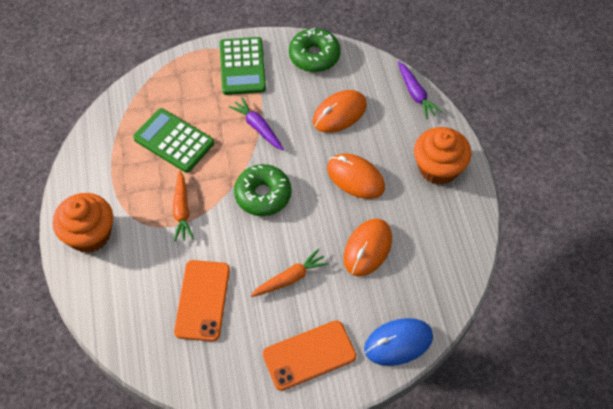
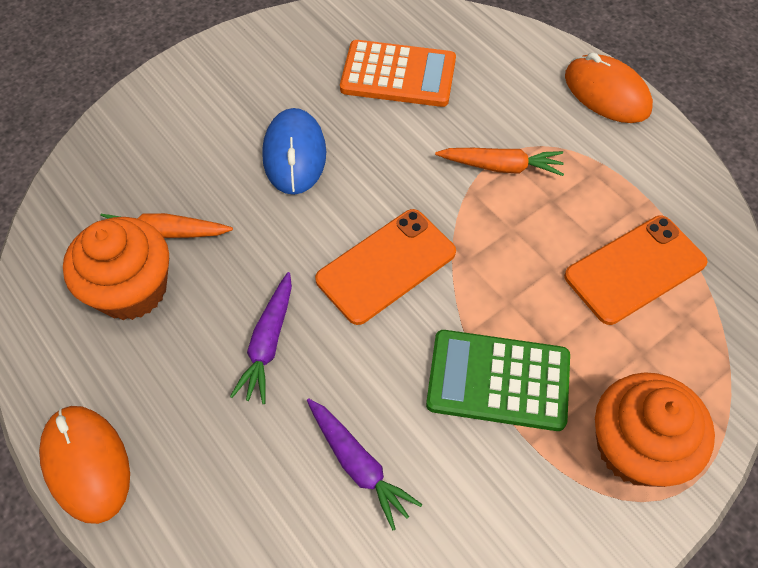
green calculator: 2 -> 1
green donut: 2 -> 0
orange calculator: 0 -> 1
orange mouse: 3 -> 2

